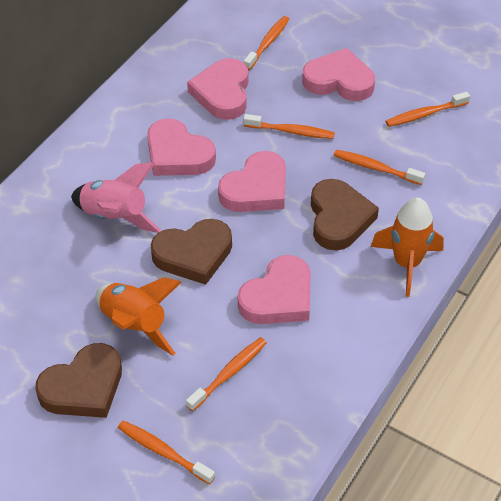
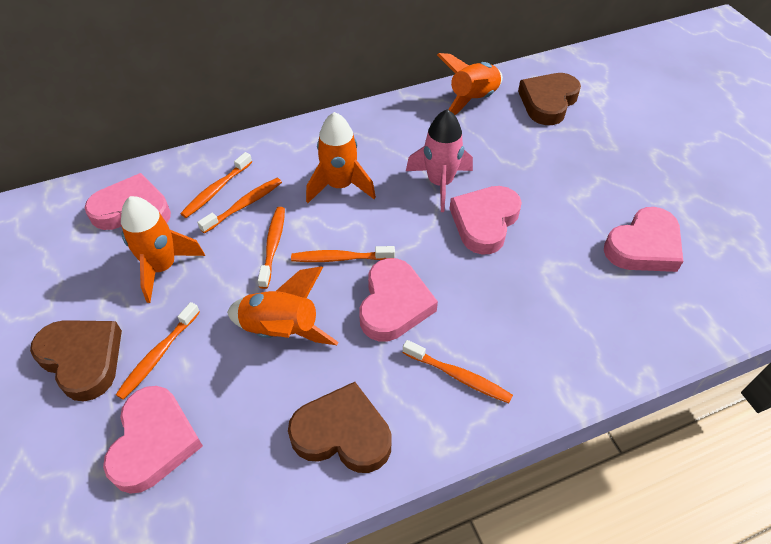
orange rocket: 2 -> 4

